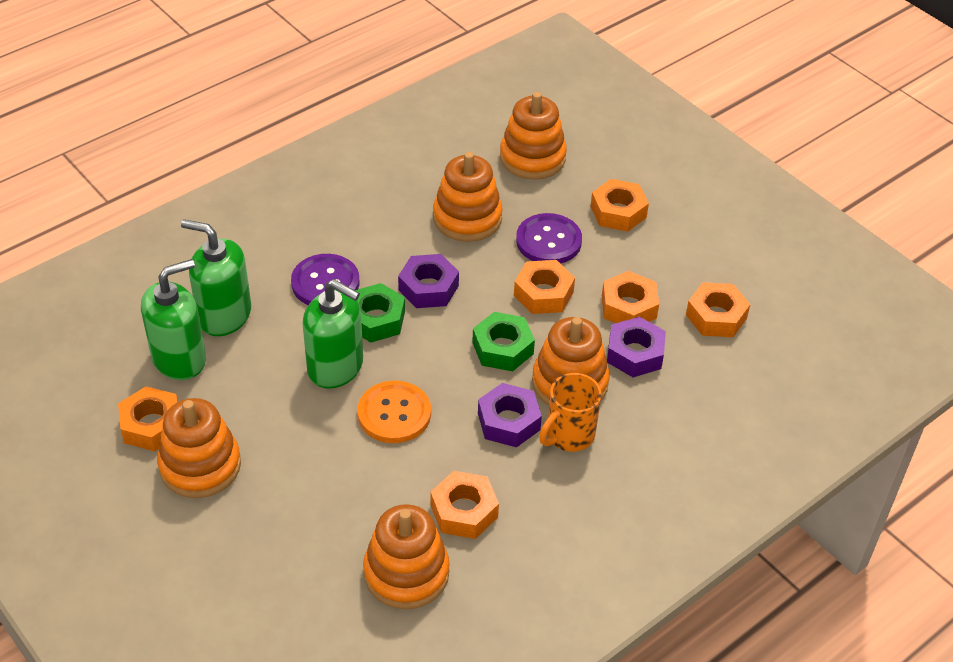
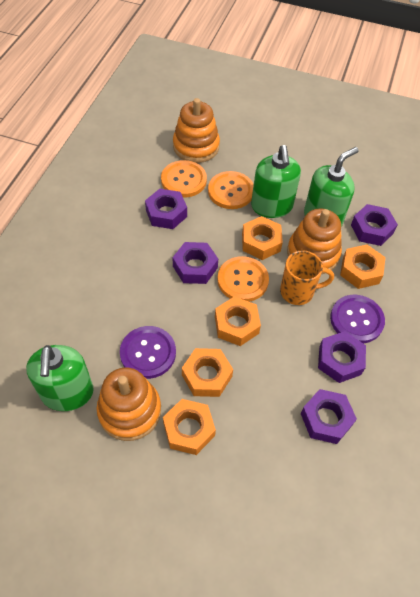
green nut: 2 -> 0
orange button: 1 -> 3
orange nut: 6 -> 5
orange stacking toy: 5 -> 3
purple nut: 3 -> 5

